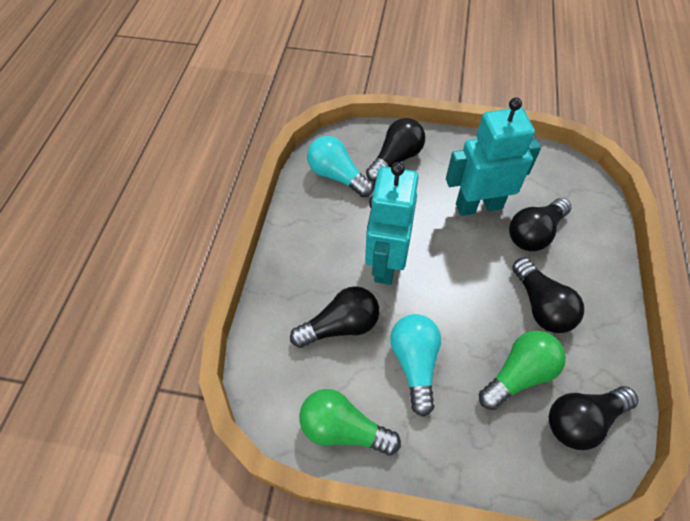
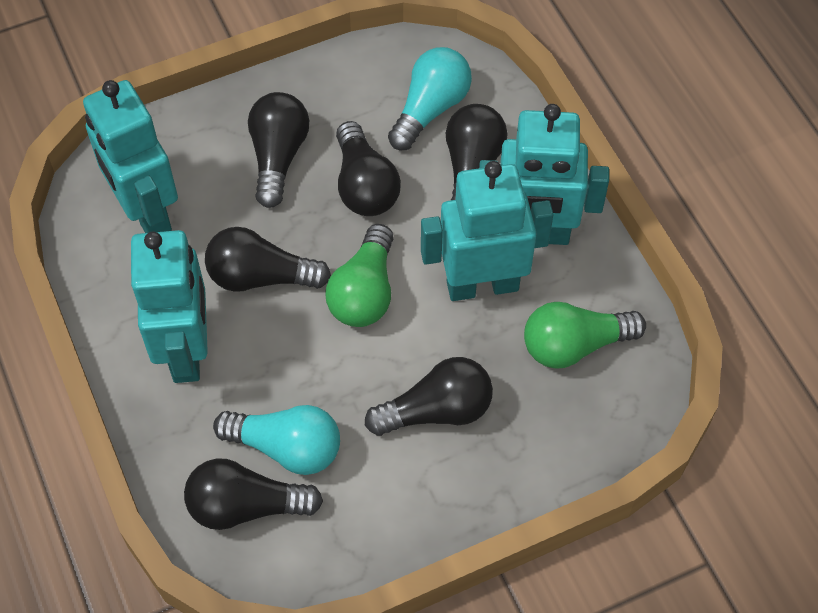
black light bulb: 5 -> 6
turquoise robot: 2 -> 4

